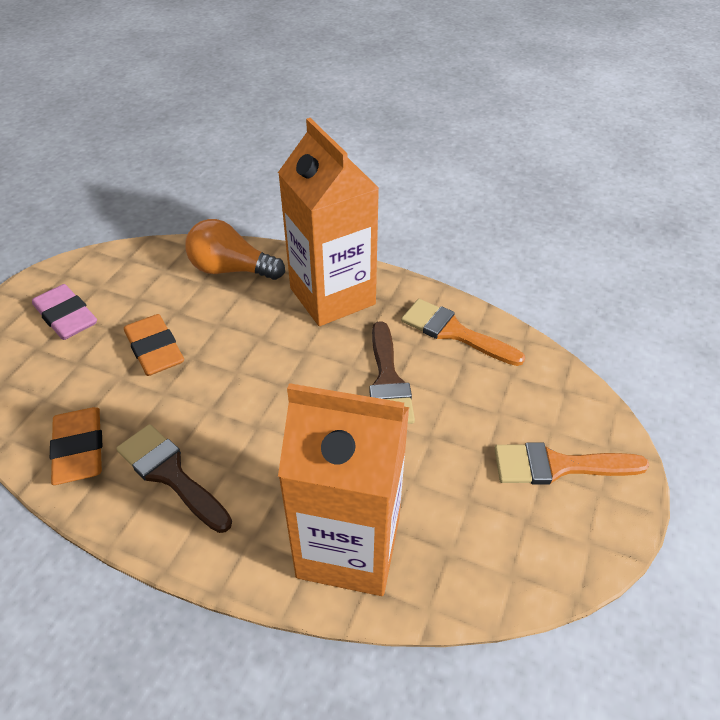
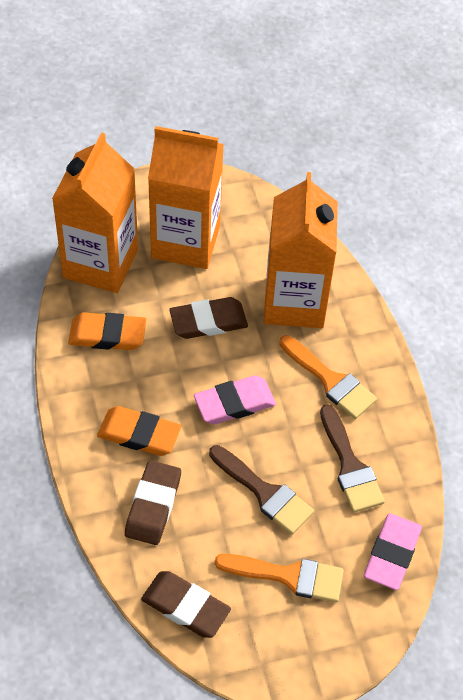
brown eraser: 0 -> 3
orange carton: 2 -> 3
orange light bulb: 1 -> 0
pink eraser: 1 -> 2

